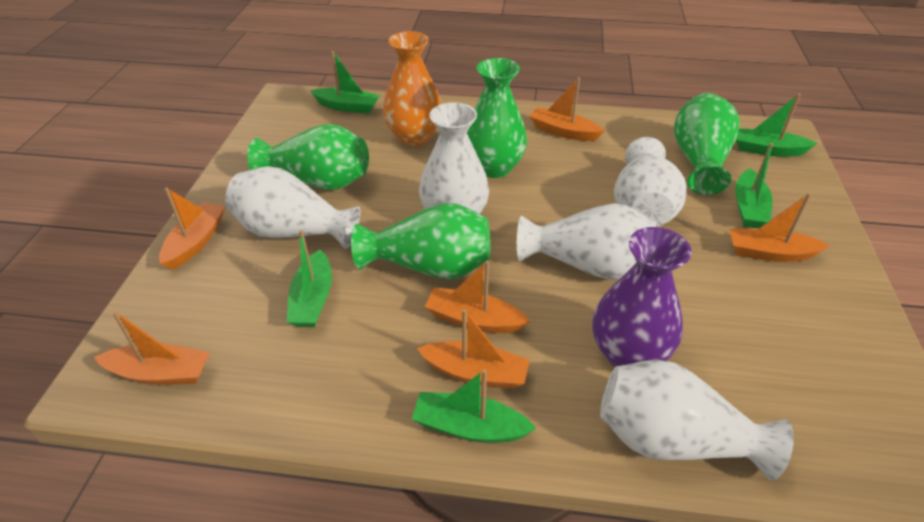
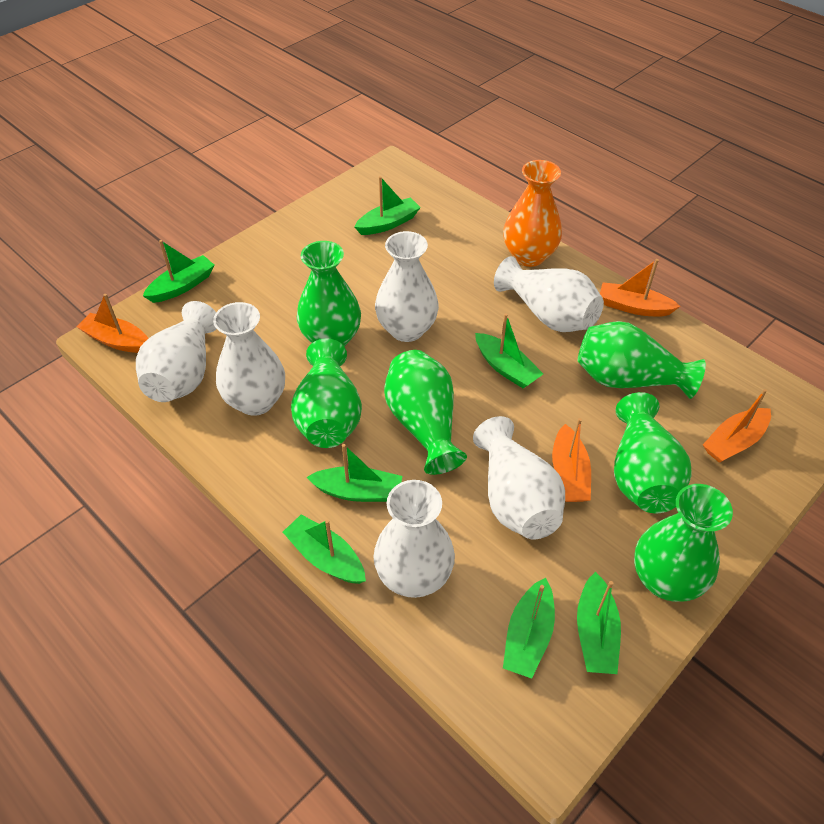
green boat: 5 -> 7
green vase: 4 -> 6
orange boat: 6 -> 4
purple vase: 1 -> 0
white vase: 5 -> 6

